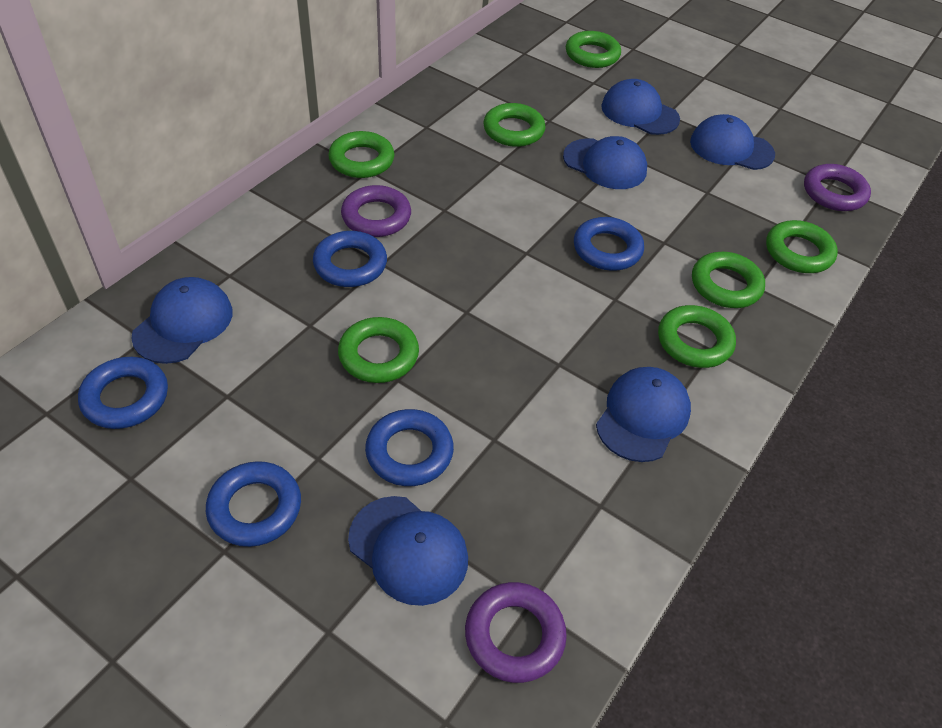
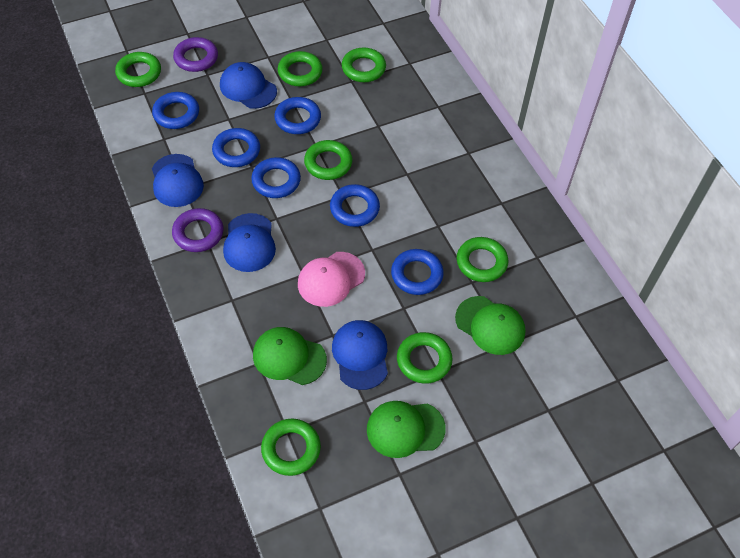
blue cap: 6 -> 4
blue ring: 5 -> 6
green cap: 0 -> 3
pink cap: 0 -> 1
purple ring: 3 -> 2

